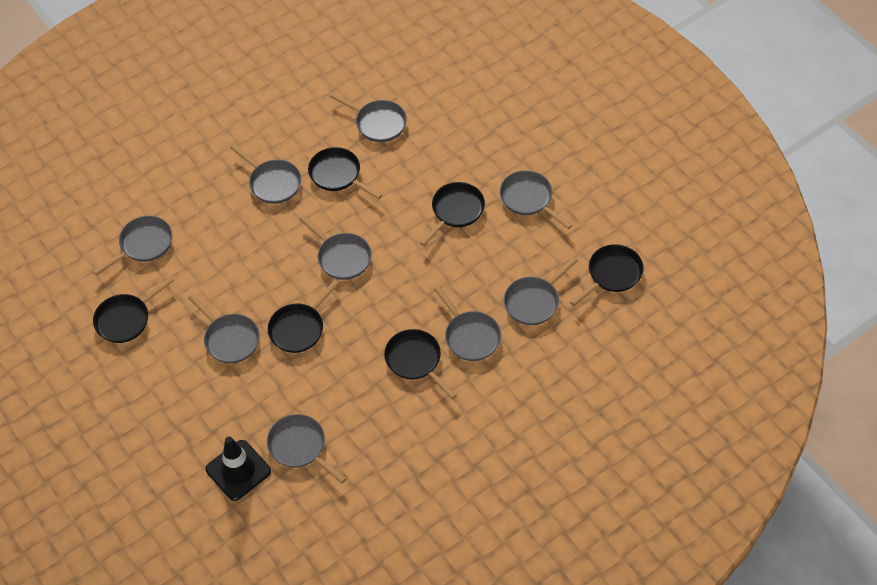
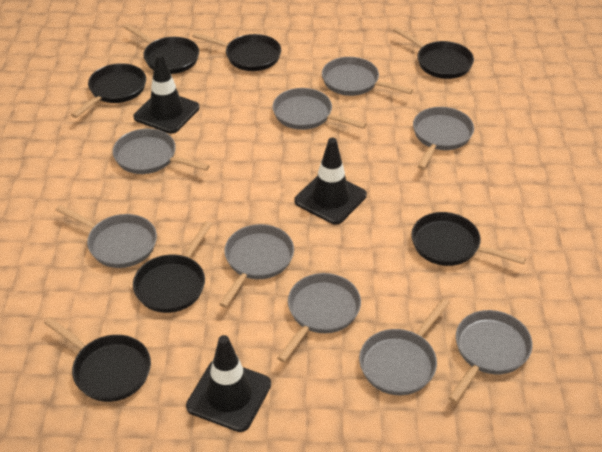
black pan: 6 -> 7
black traffic cone: 1 -> 3

